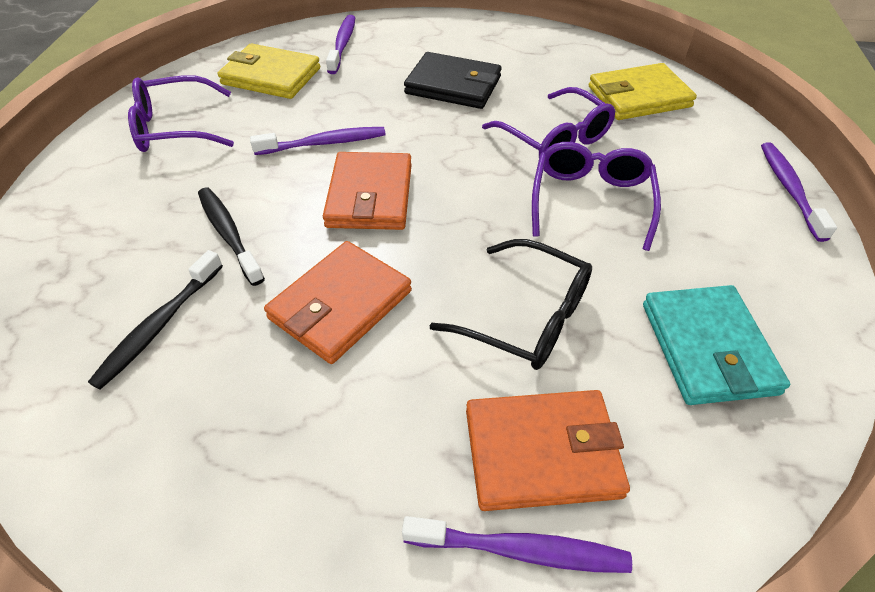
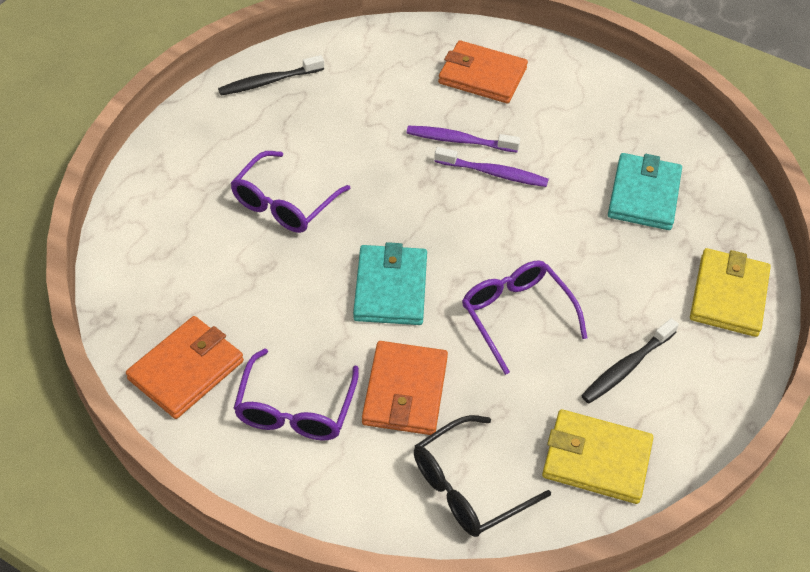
black wallet: 1 -> 0
purple toothbrush: 4 -> 2
turquoise wallet: 1 -> 2

